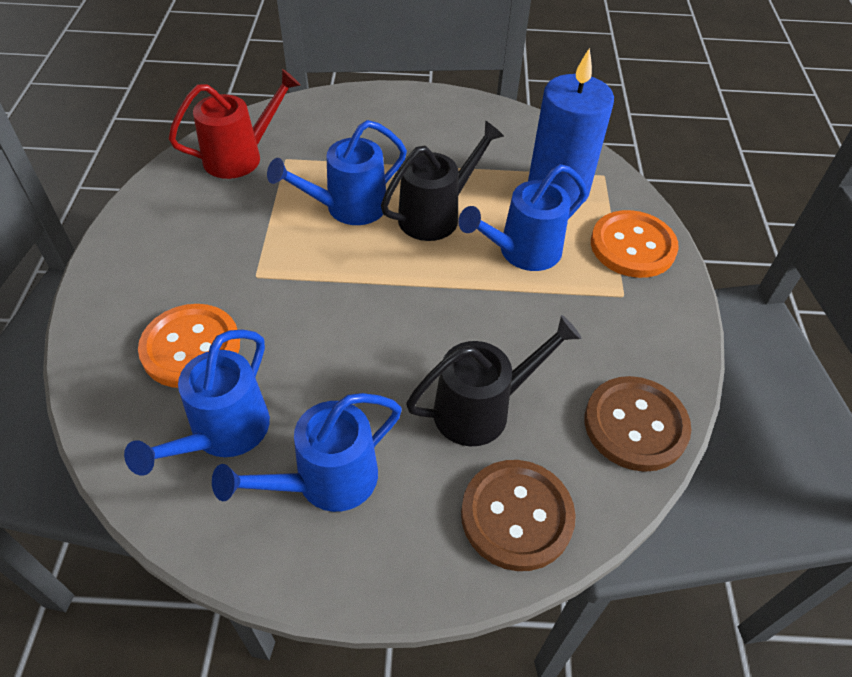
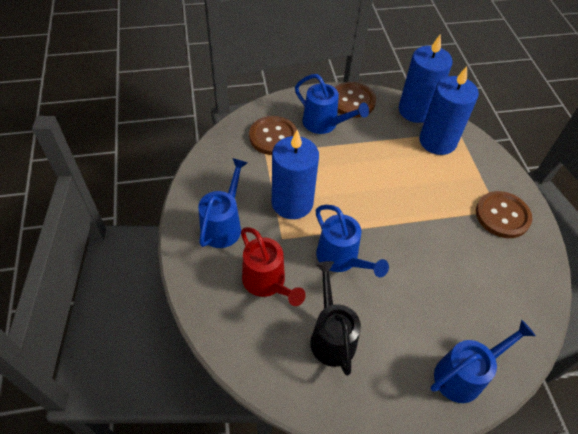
black watering can: 2 -> 1
blue candle: 1 -> 3
brown button: 2 -> 3
orange button: 2 -> 0

